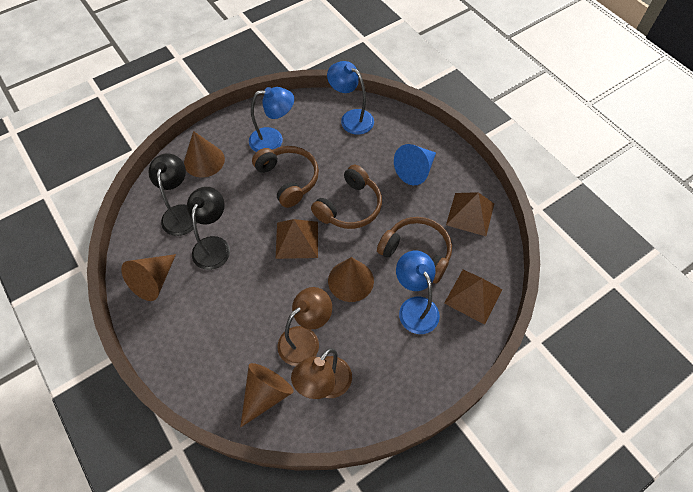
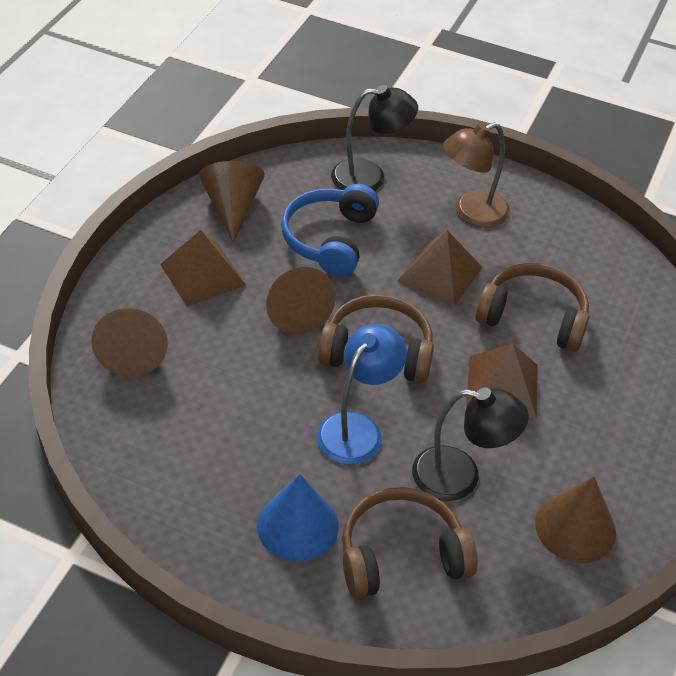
blue headphones: 0 -> 1
blue lamp: 3 -> 1
brown lamp: 2 -> 1

